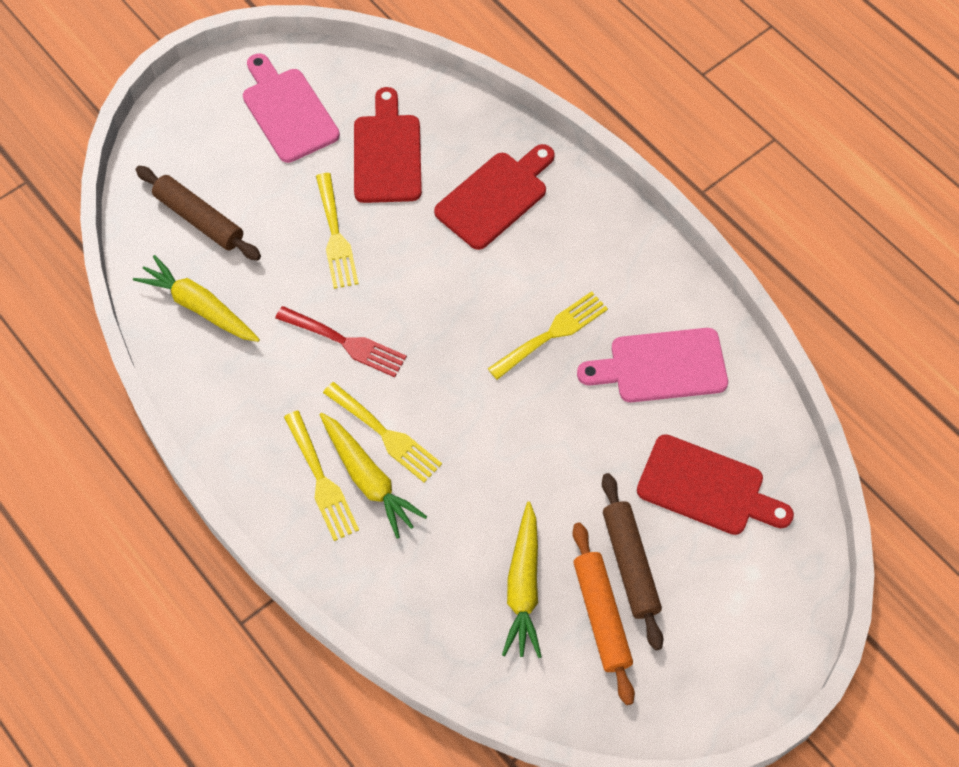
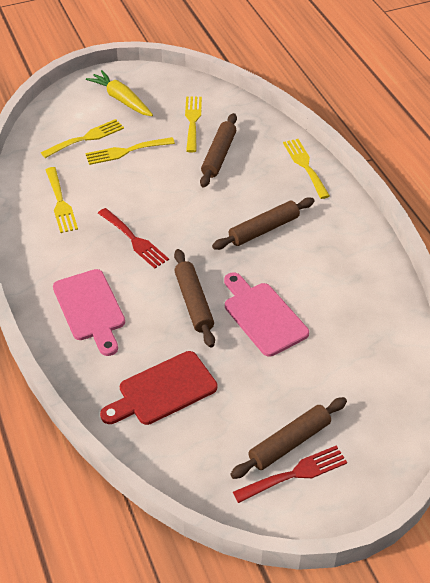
brown rolling pin: 2 -> 4
orange rolling pin: 1 -> 0
red cutting board: 3 -> 1
red fork: 1 -> 2
yellow carrot: 3 -> 1
yellow fork: 4 -> 5

